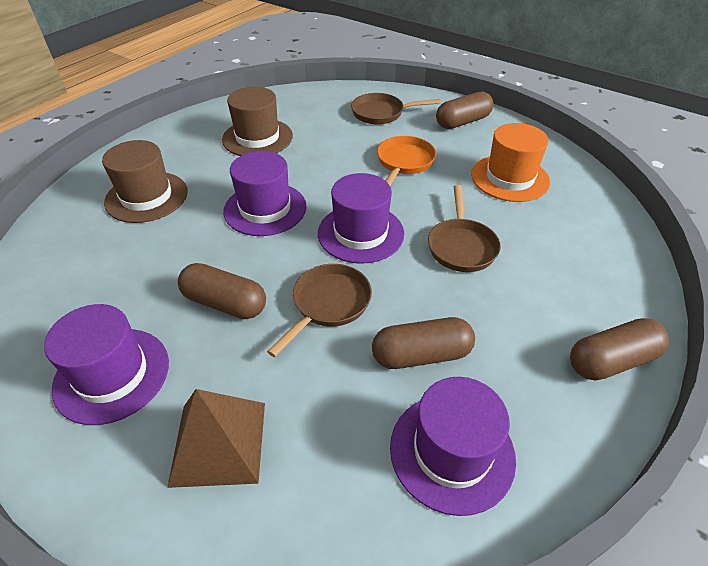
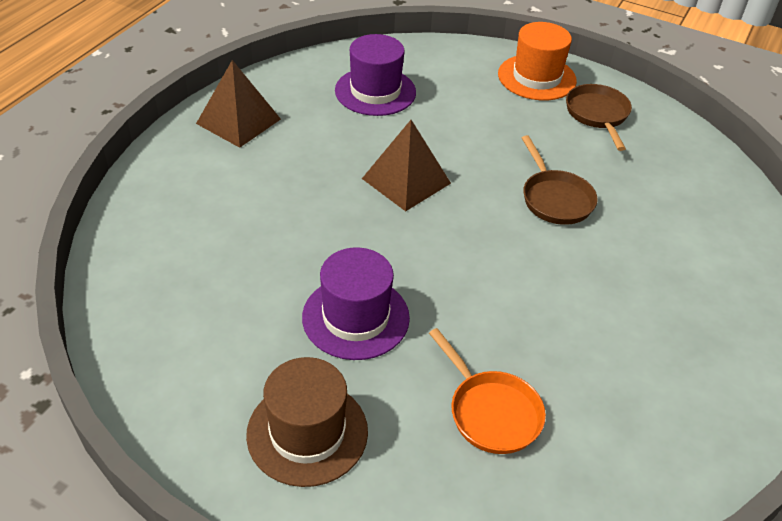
brown capsule: 4 -> 0
brown hat: 2 -> 1
brown pan: 3 -> 2
brown pyramid: 1 -> 2
purple hat: 4 -> 2

